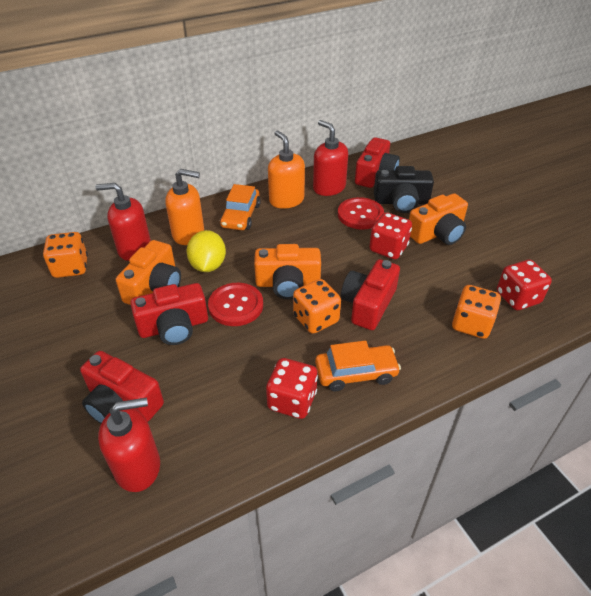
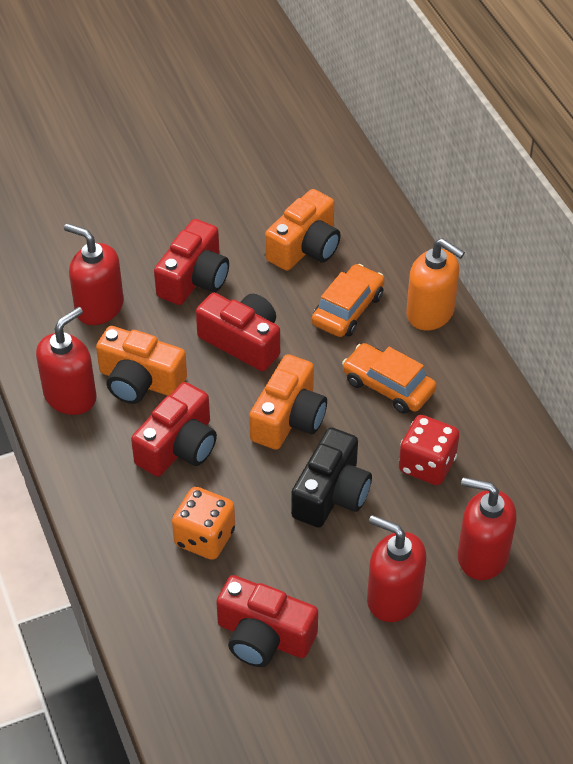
orange dice: 3 -> 1
orange soap dispenser: 2 -> 1
red button: 2 -> 0
red dice: 3 -> 1
red soap dispenser: 3 -> 4
yellow lemon: 1 -> 0

